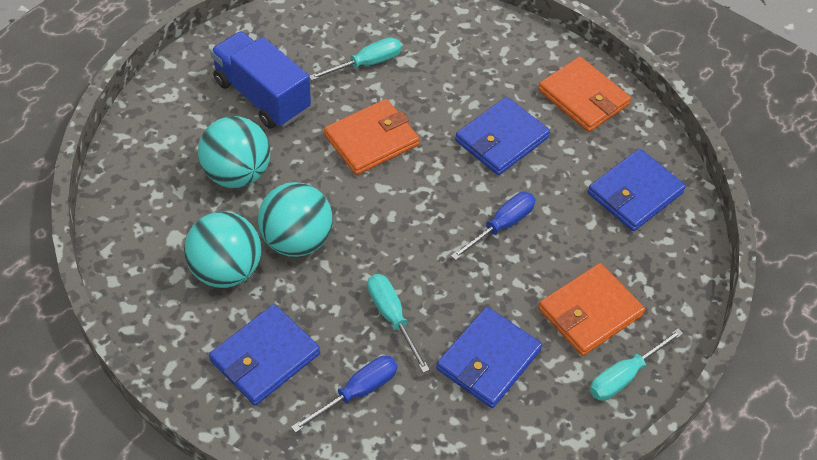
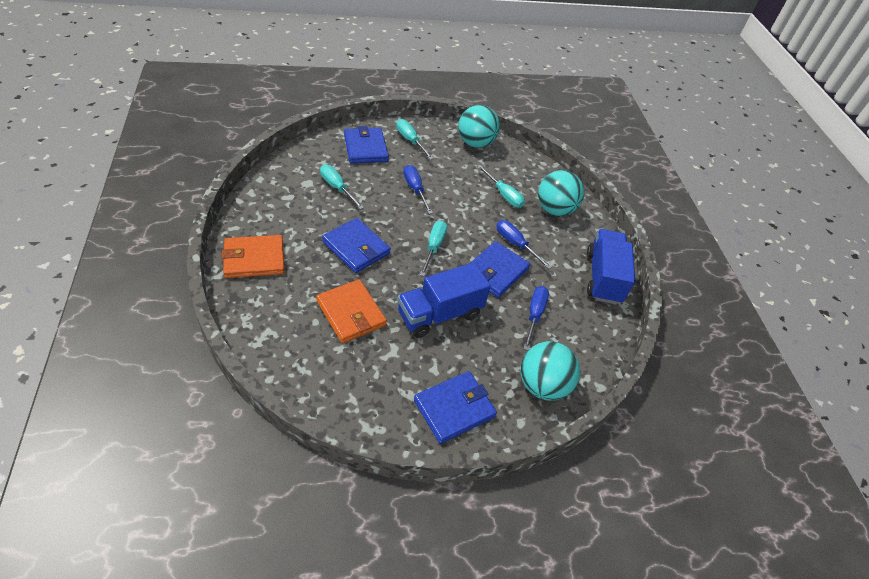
blue screwdriver: 2 -> 3
blue truck: 1 -> 2
orange wallet: 3 -> 2
turquoise screwdriver: 3 -> 4

